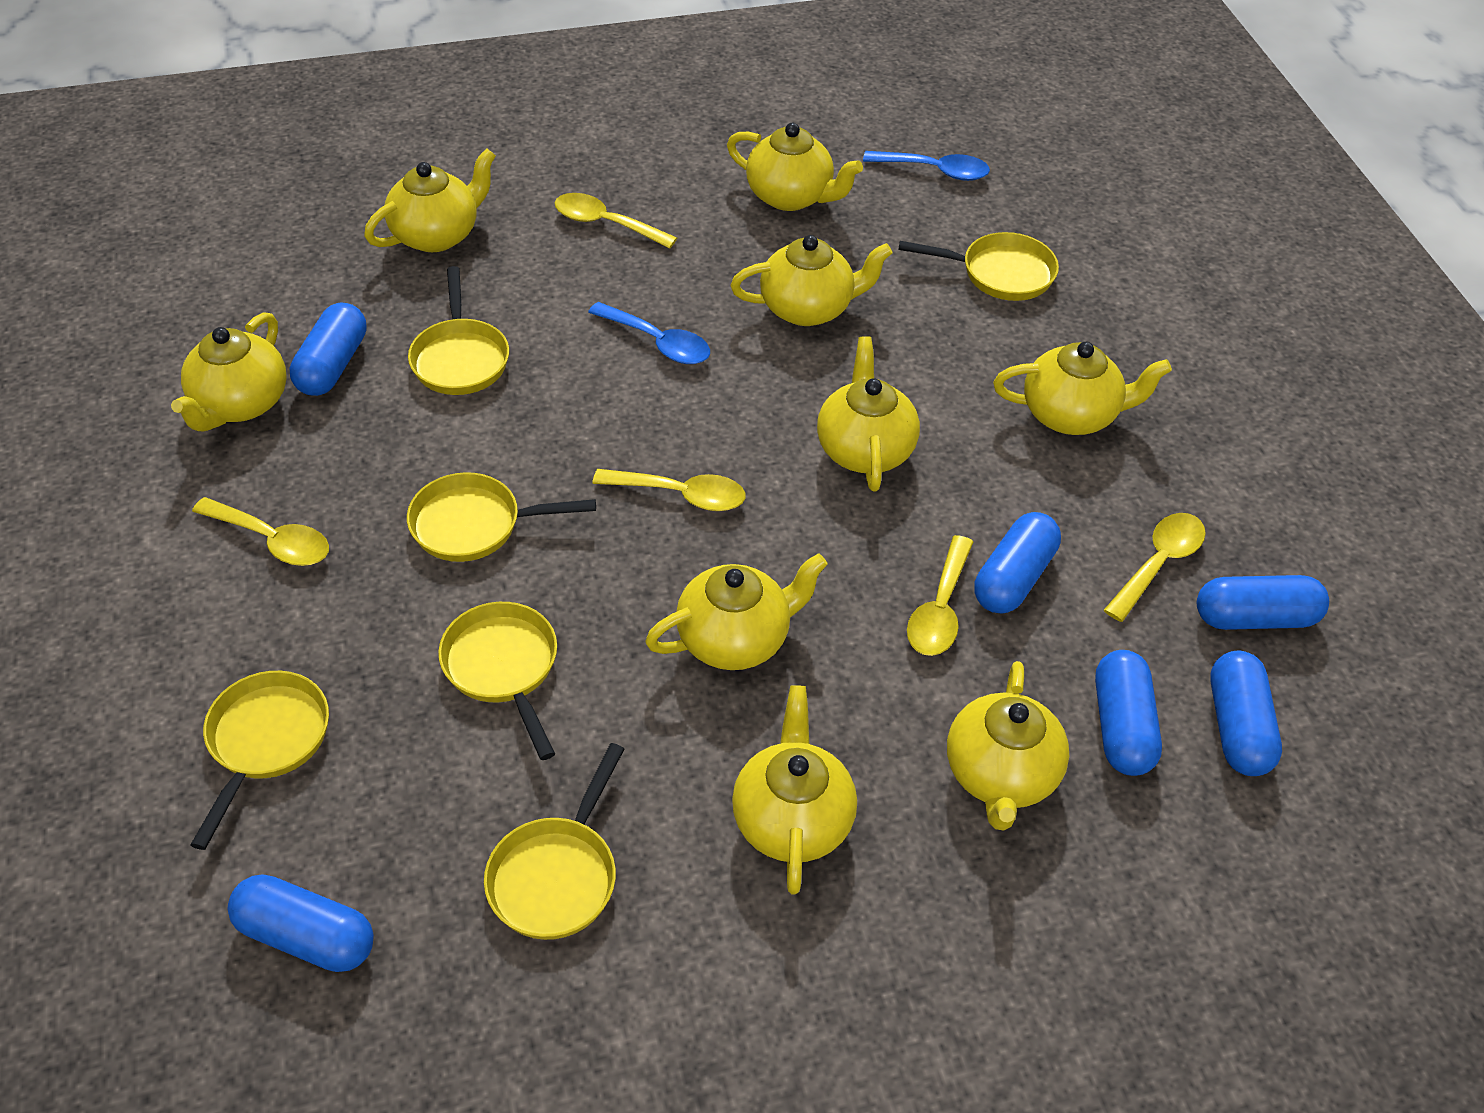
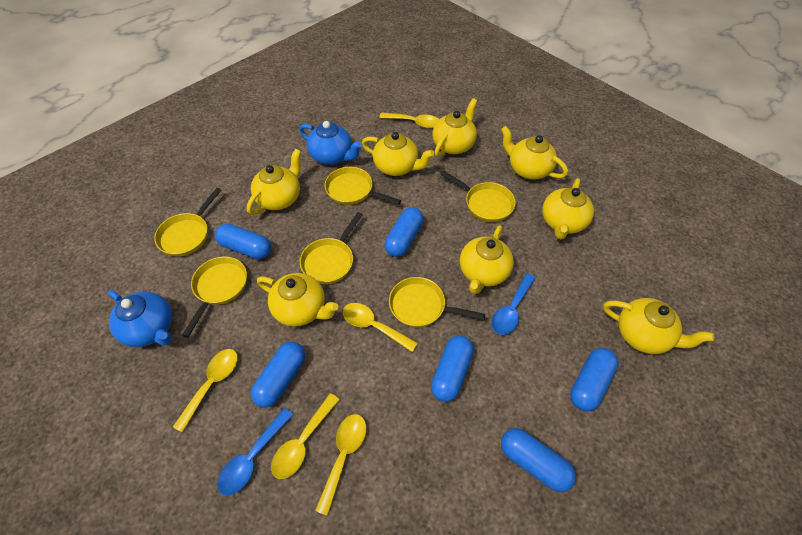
blue teapot: 0 -> 2
yellow teapot: 9 -> 8

